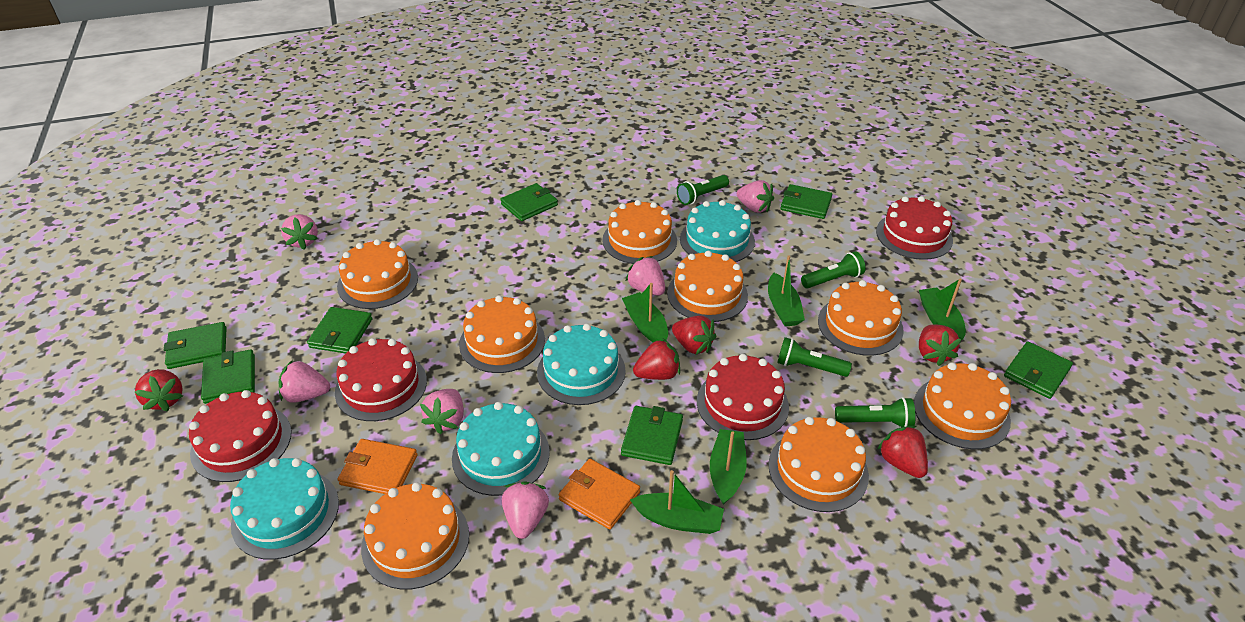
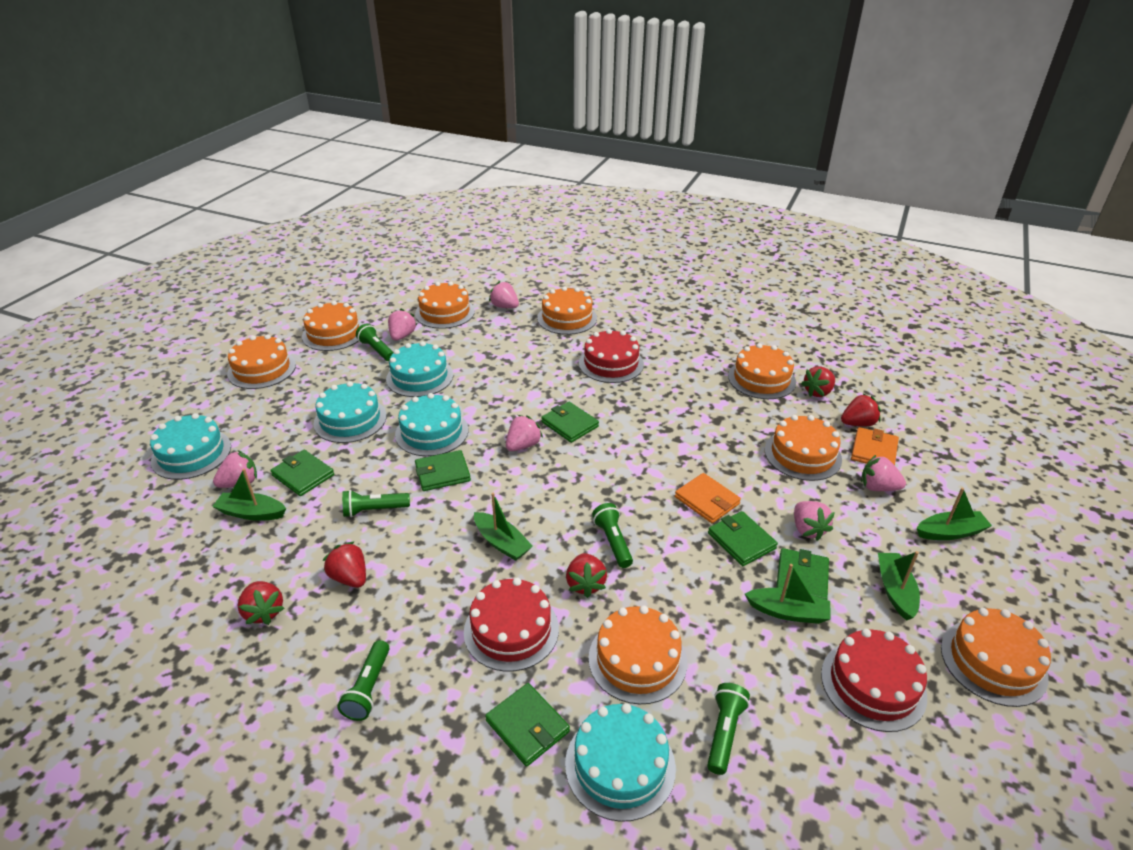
green flashlight: 4 -> 5
green wallet: 7 -> 6
red cake: 4 -> 3
turquoise cake: 4 -> 5

